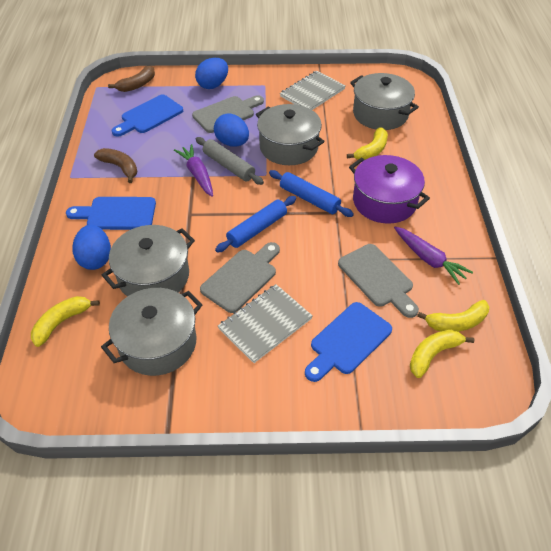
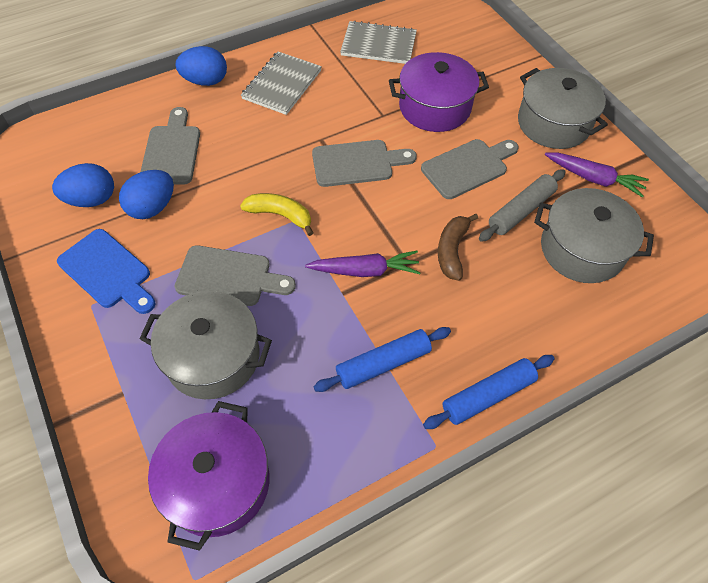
blue cutting board: 3 -> 1
brown banana: 2 -> 1
grey cutting board: 3 -> 4
grey pot: 4 -> 3
purple pot: 1 -> 2
yellow banana: 4 -> 1

